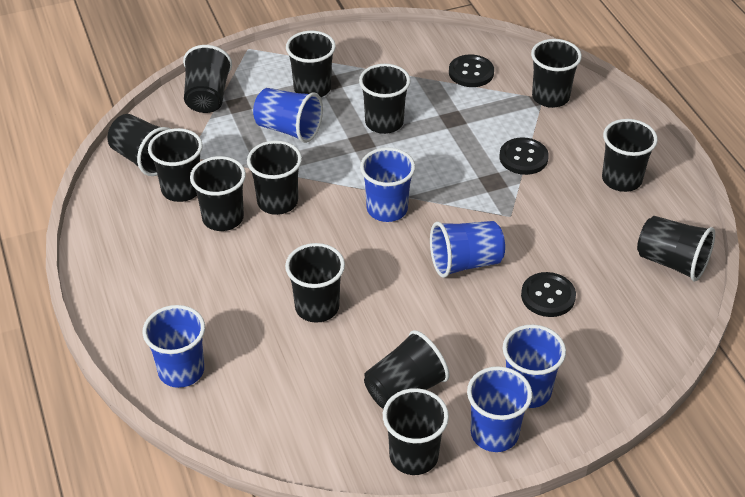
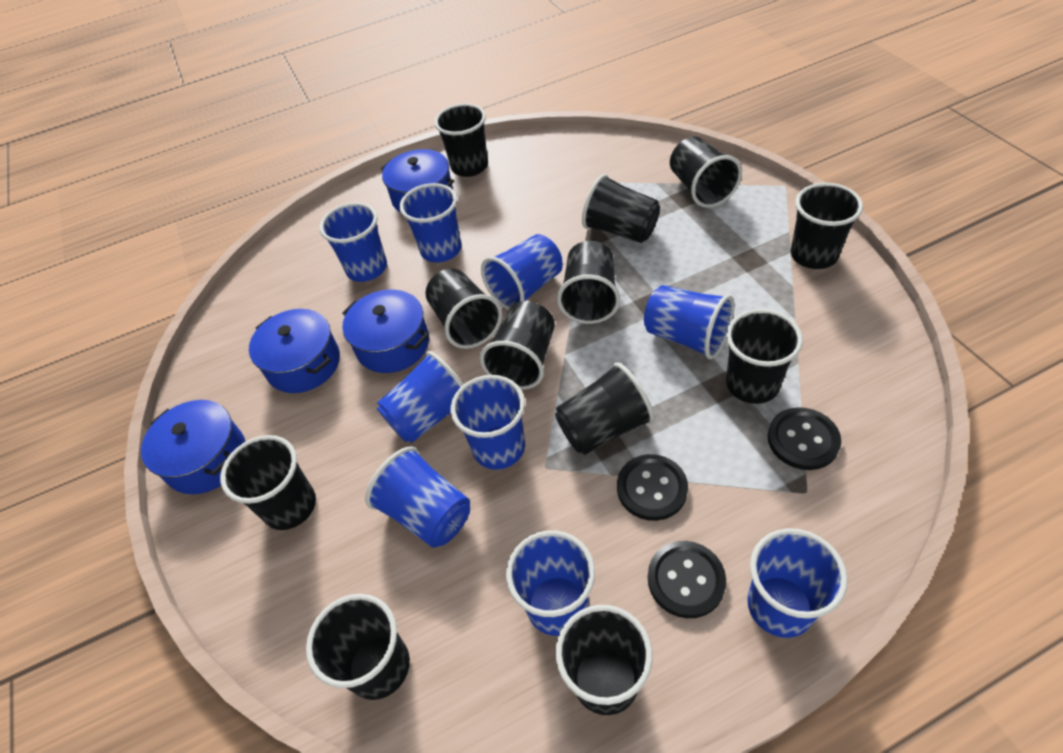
black cup: 13 -> 12
blue cup: 6 -> 9
blue pot: 0 -> 4

